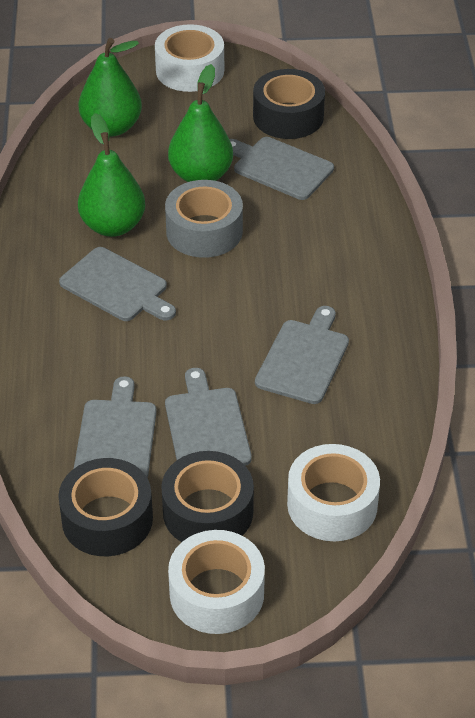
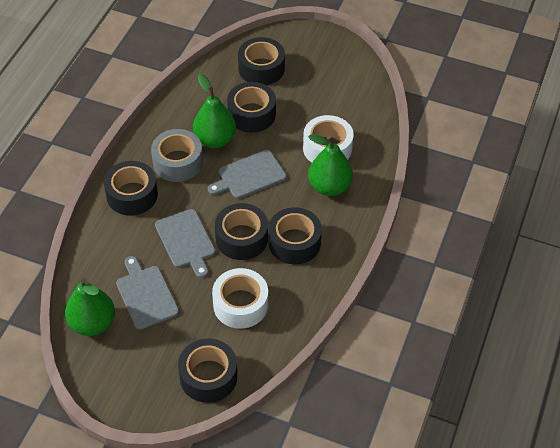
black tape: 3 -> 6
grey cutting board: 5 -> 3
white tape: 3 -> 2

